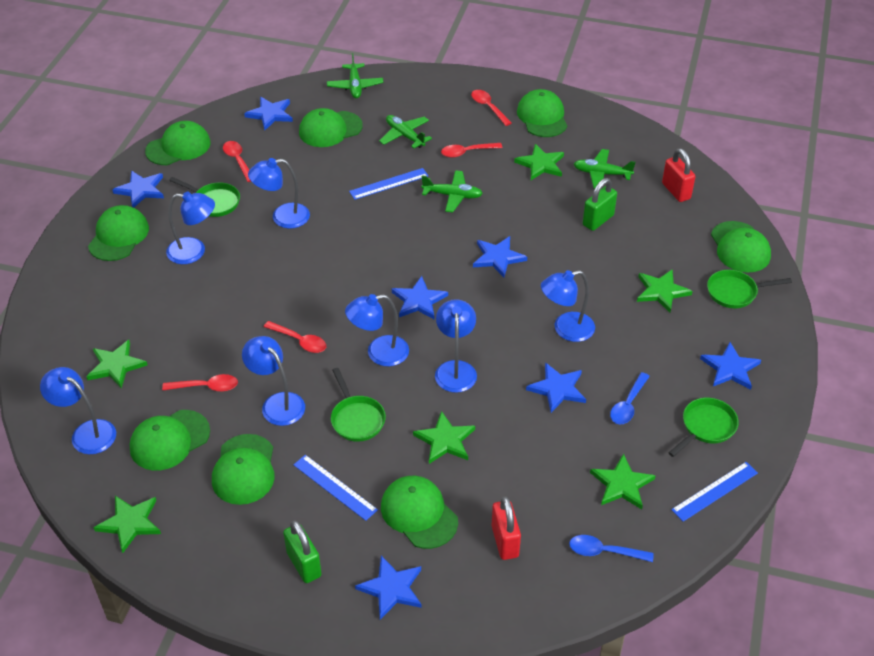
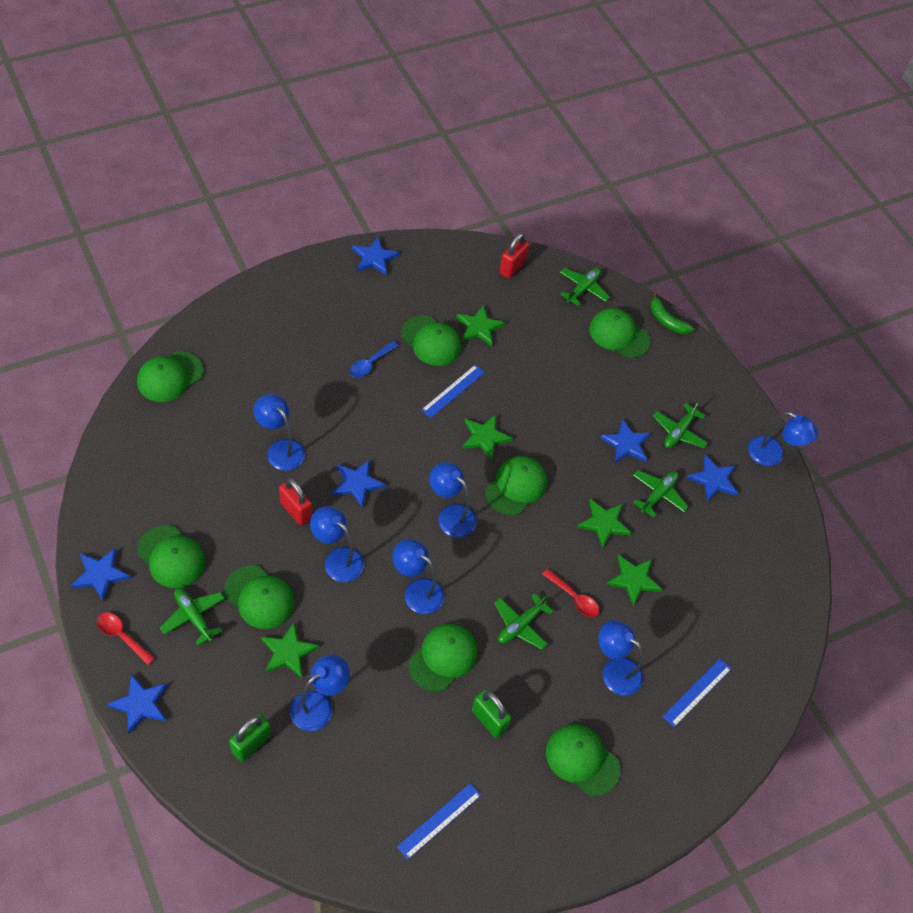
blue spoon: 2 -> 1
blue star: 7 -> 6
green banana: 0 -> 1
green pan: 4 -> 0
green plane: 4 -> 5
green star: 6 -> 5
red spoon: 5 -> 2

